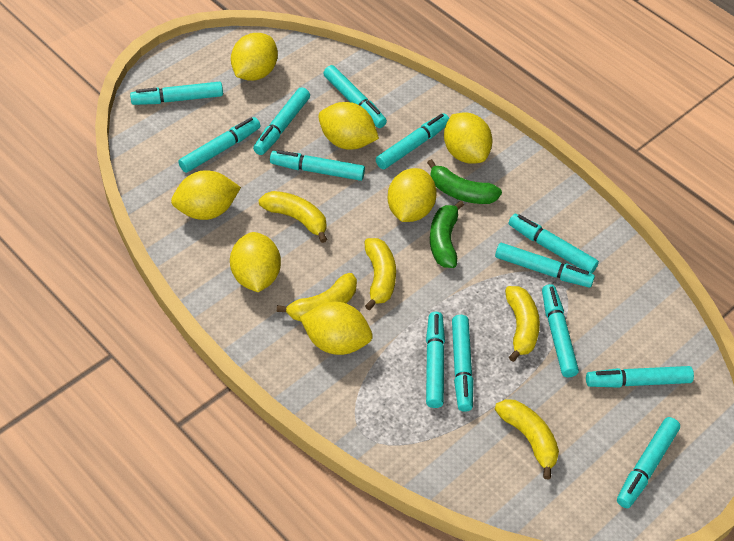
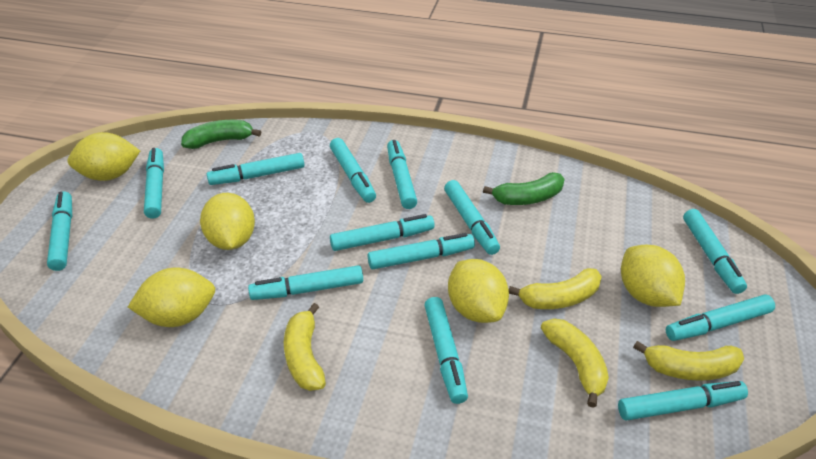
yellow banana: 5 -> 4
yellow lemon: 7 -> 5

